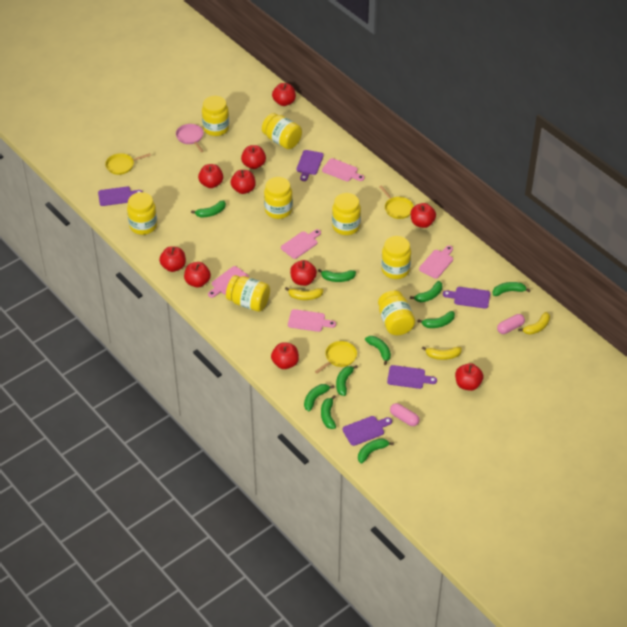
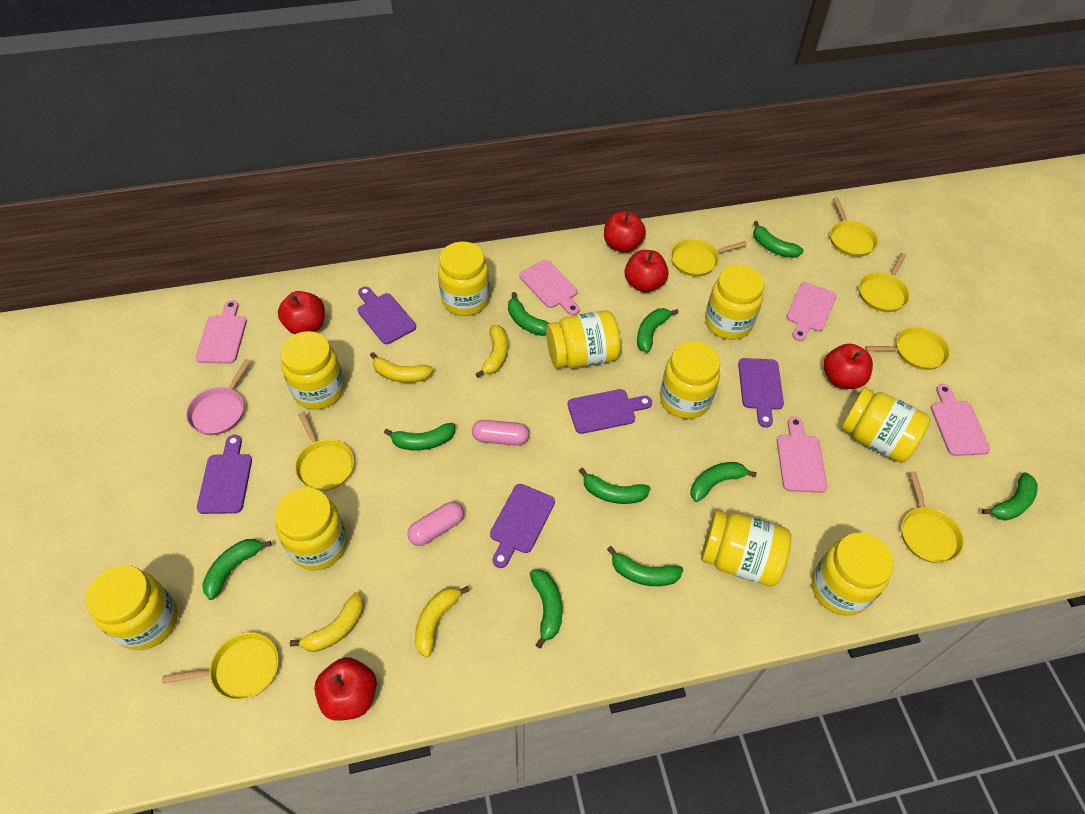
red apple: 10 -> 5
yellow banana: 3 -> 4
yellow jar: 8 -> 10
yellow pan: 3 -> 7

